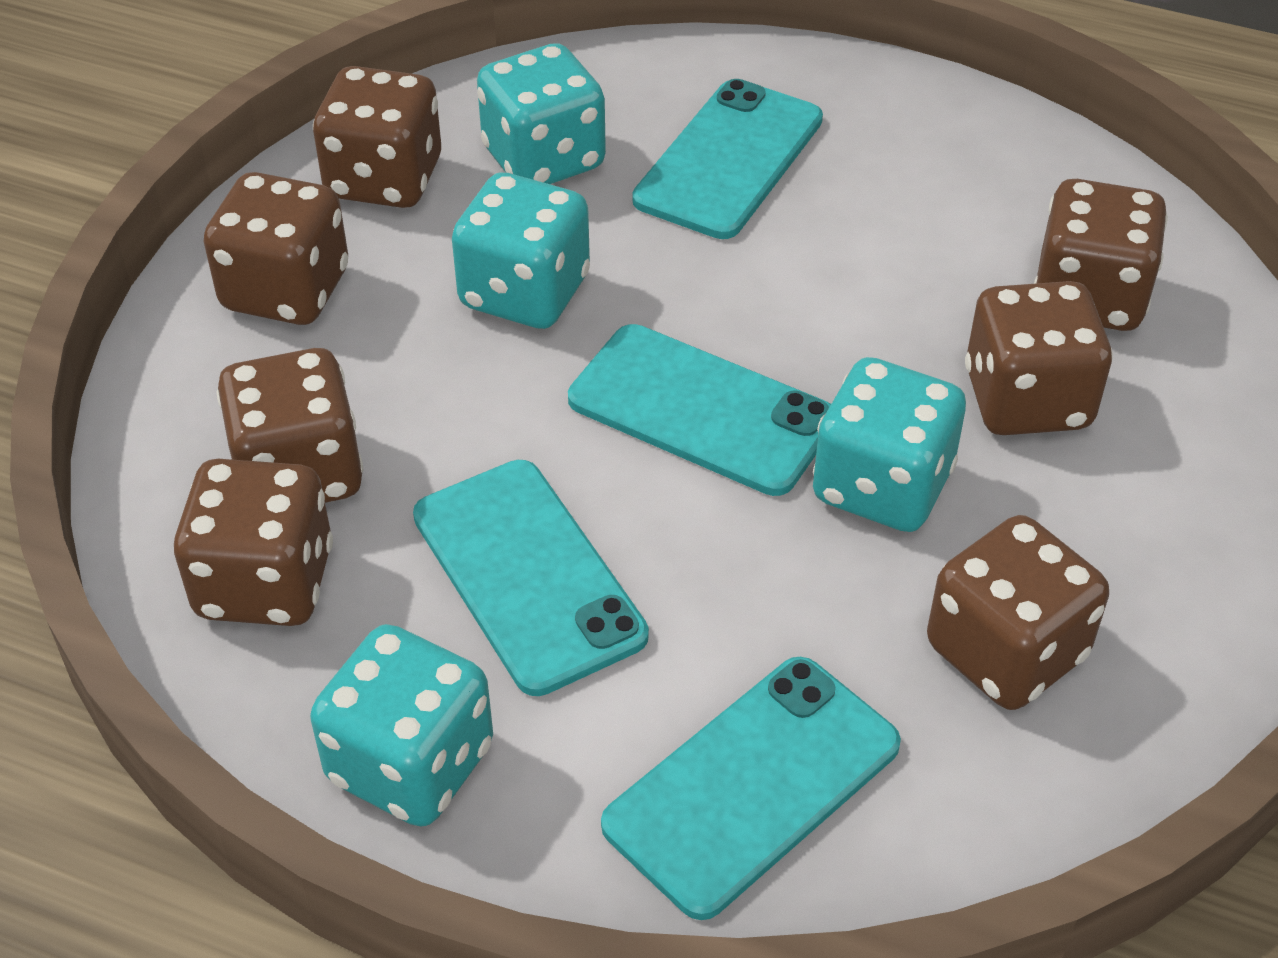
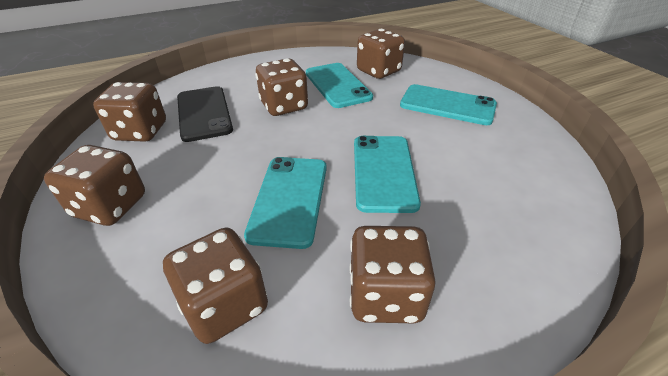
black phone: 0 -> 1
brown dice: 7 -> 6
turquoise dice: 4 -> 0

